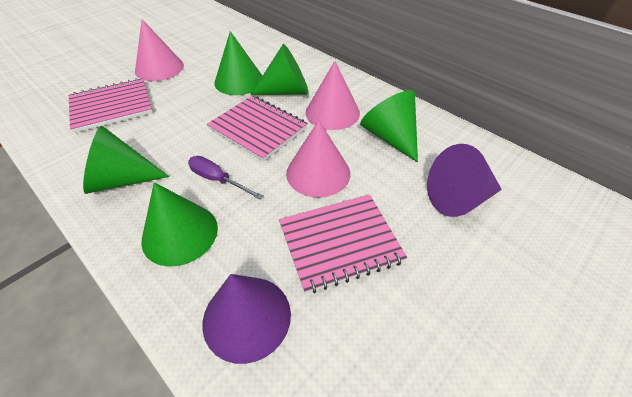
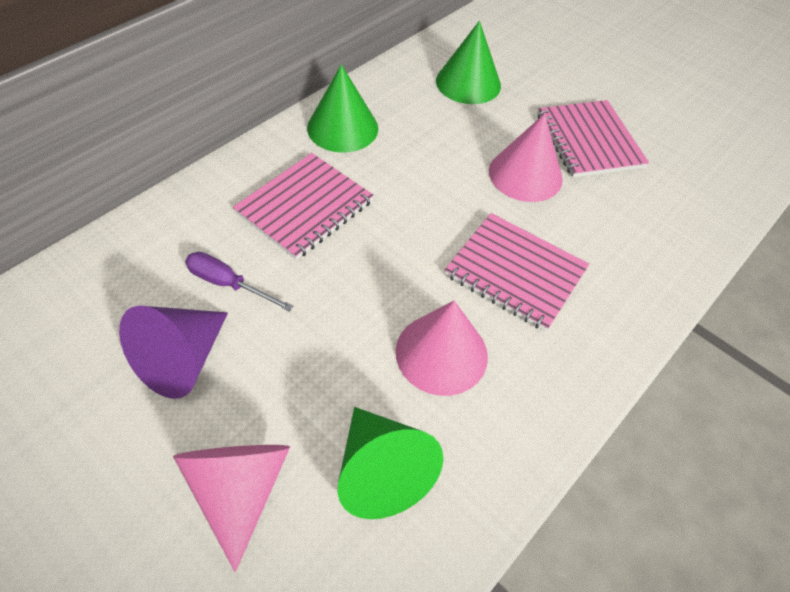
green cone: 5 -> 3
purple cone: 2 -> 1

